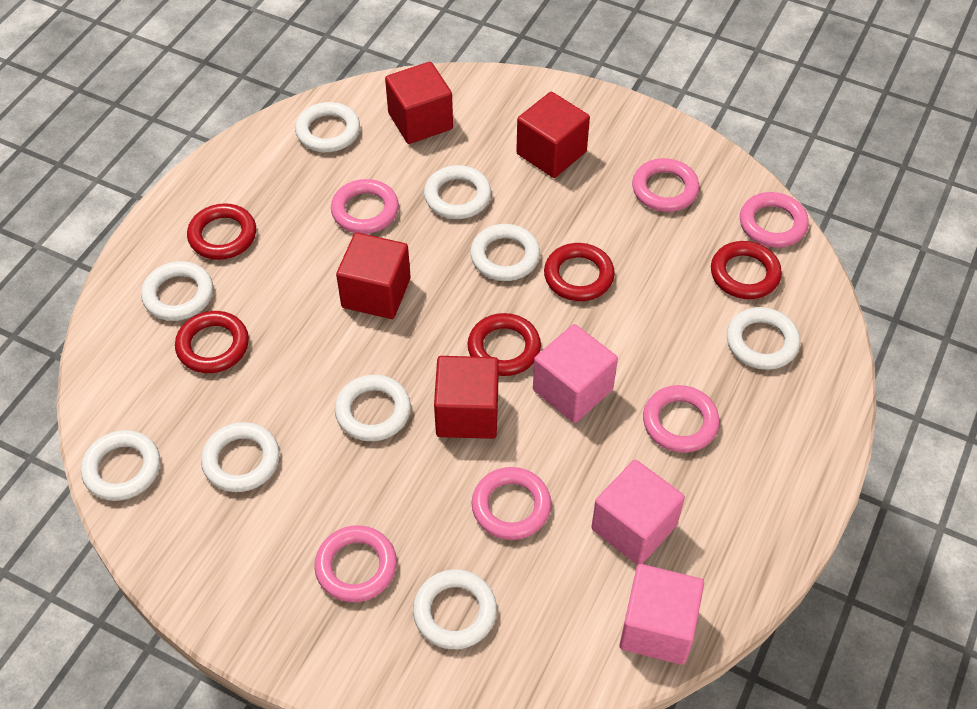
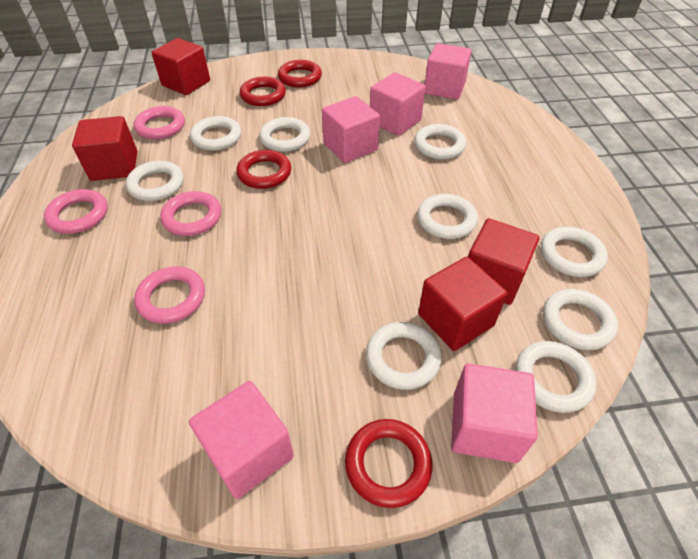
pink cube: 3 -> 5
pink ring: 6 -> 4
red ring: 5 -> 4

